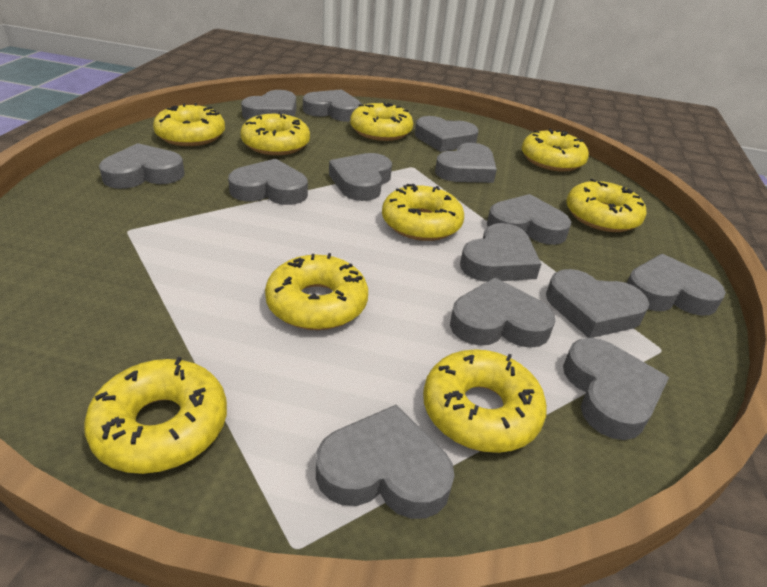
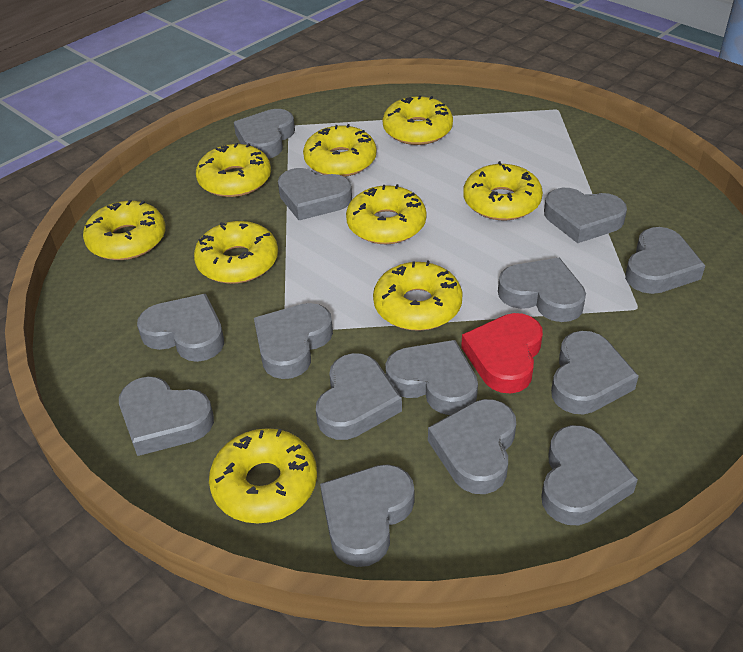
red heart: 0 -> 1

